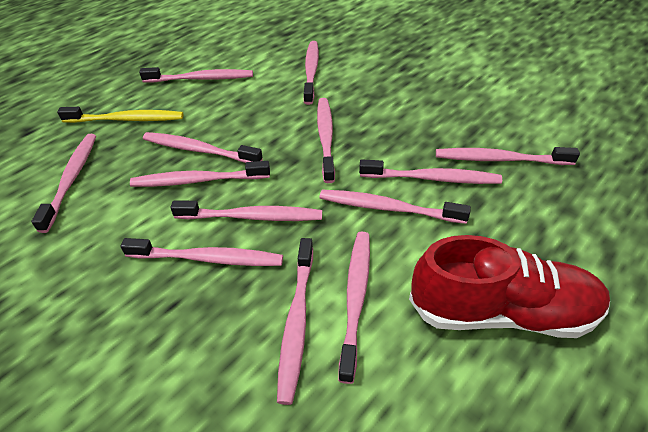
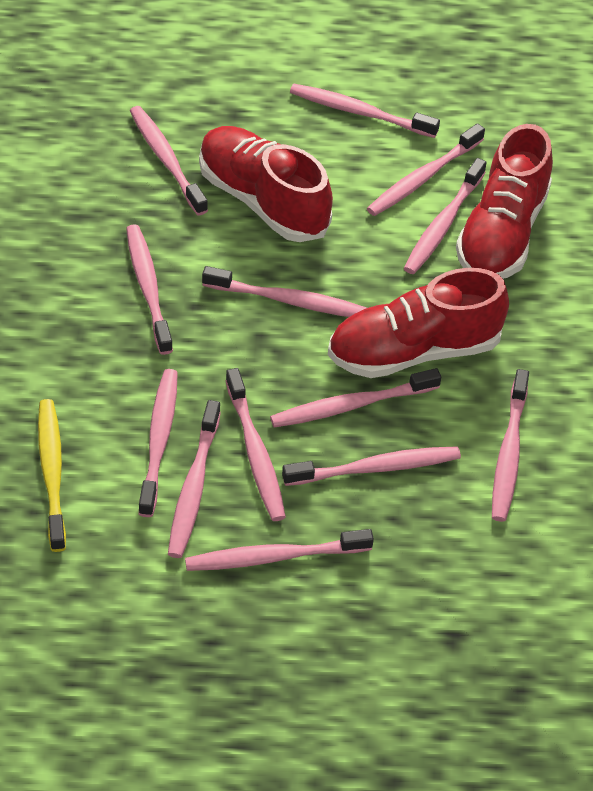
red shoe: 1 -> 3

